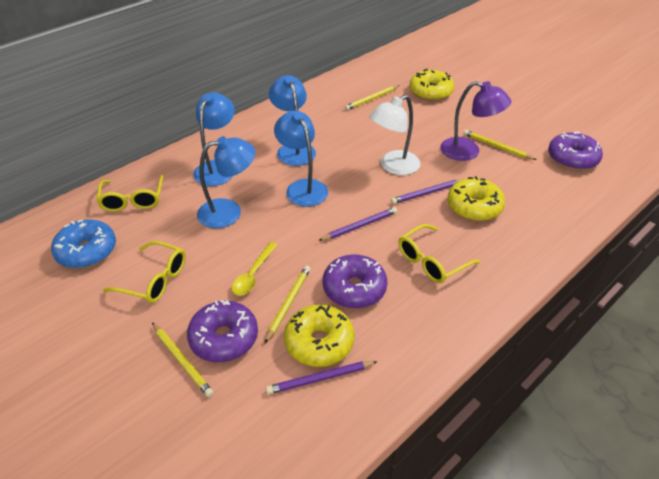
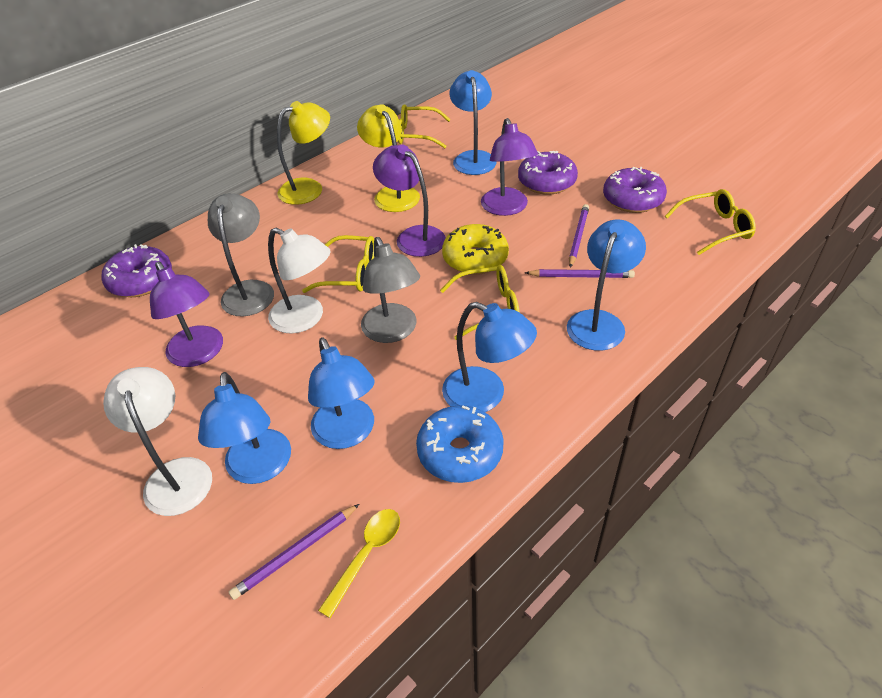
blue lamp: 4 -> 5
grey lamp: 0 -> 2
purple lamp: 1 -> 3
white lamp: 1 -> 2
yellow donut: 3 -> 1
yellow glasses: 3 -> 4
yellow lamp: 0 -> 2
yellow pencil: 4 -> 0

